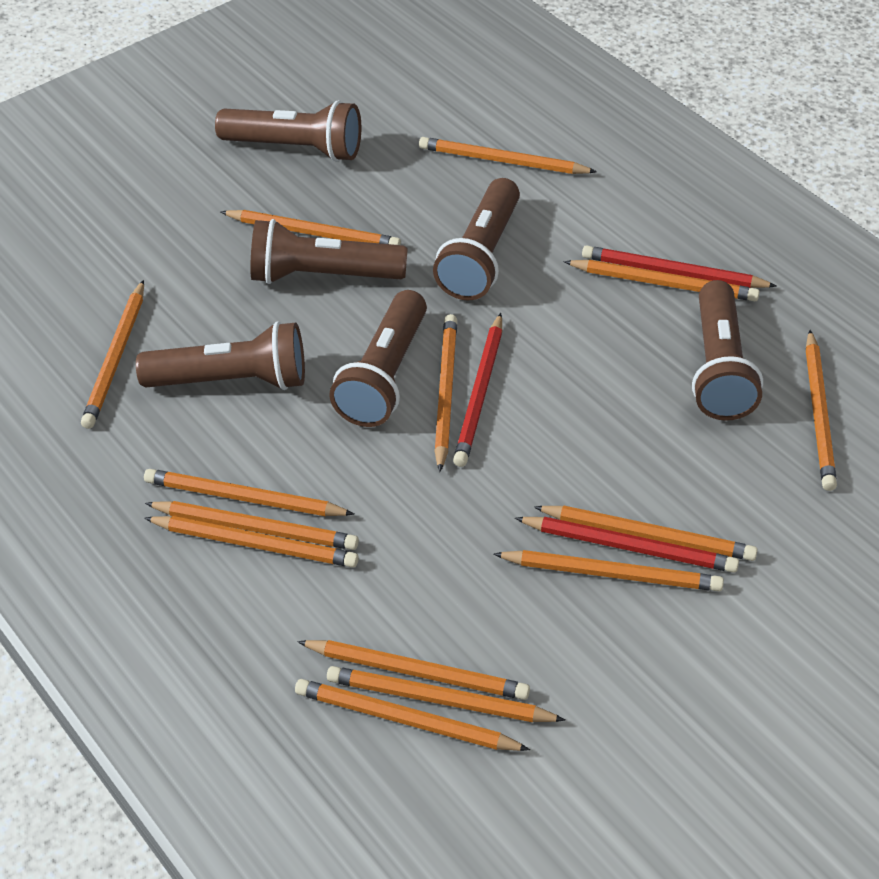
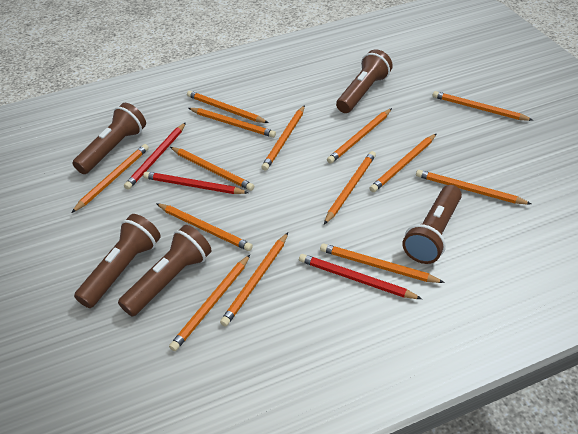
brown flashlight: 6 -> 5

